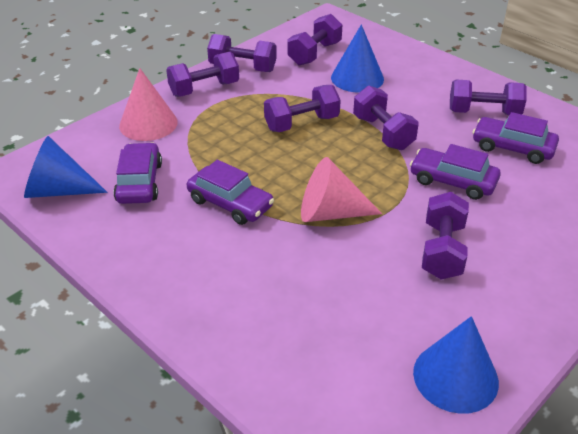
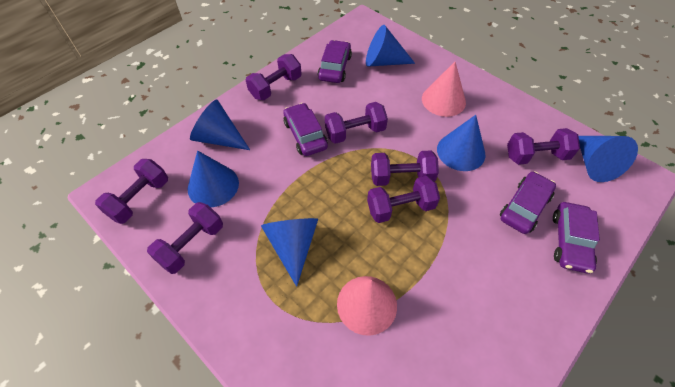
blue cone: 3 -> 6

